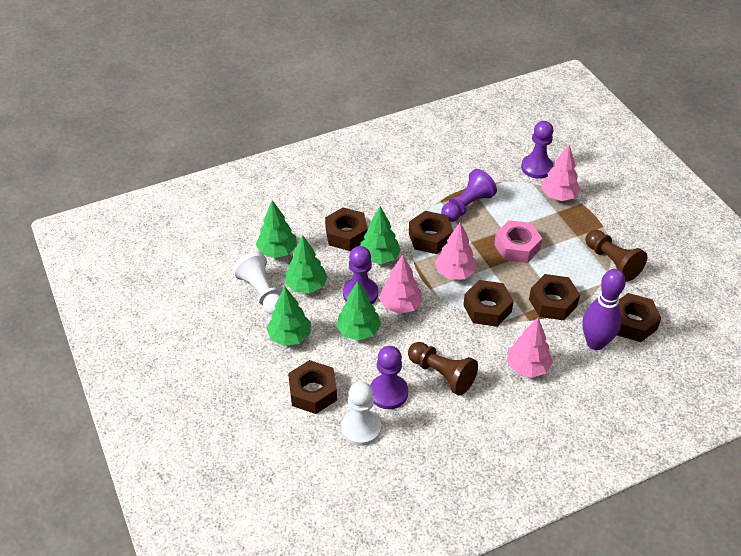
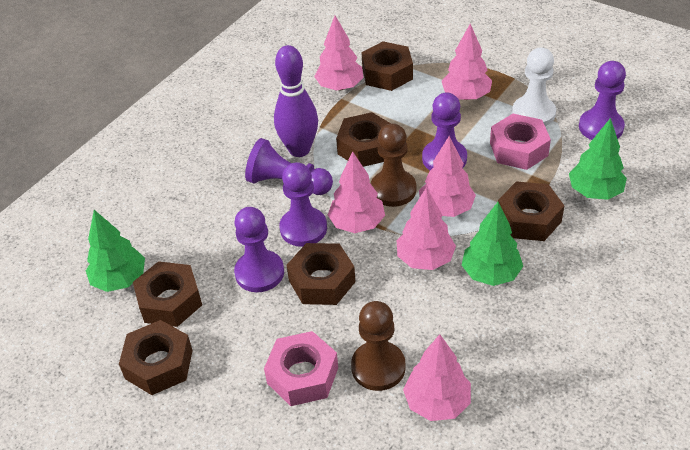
green tree: 5 -> 3
pink nut: 1 -> 2
pink tree: 4 -> 6
purple pawn: 4 -> 5
white pawn: 2 -> 1

